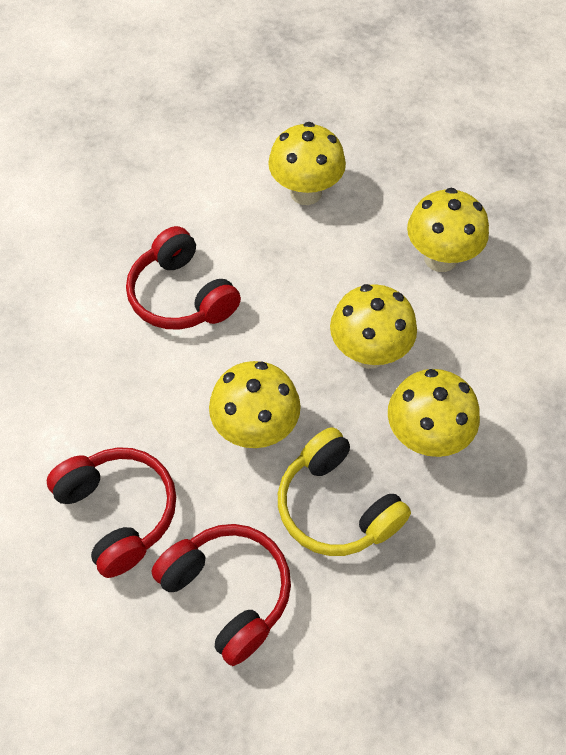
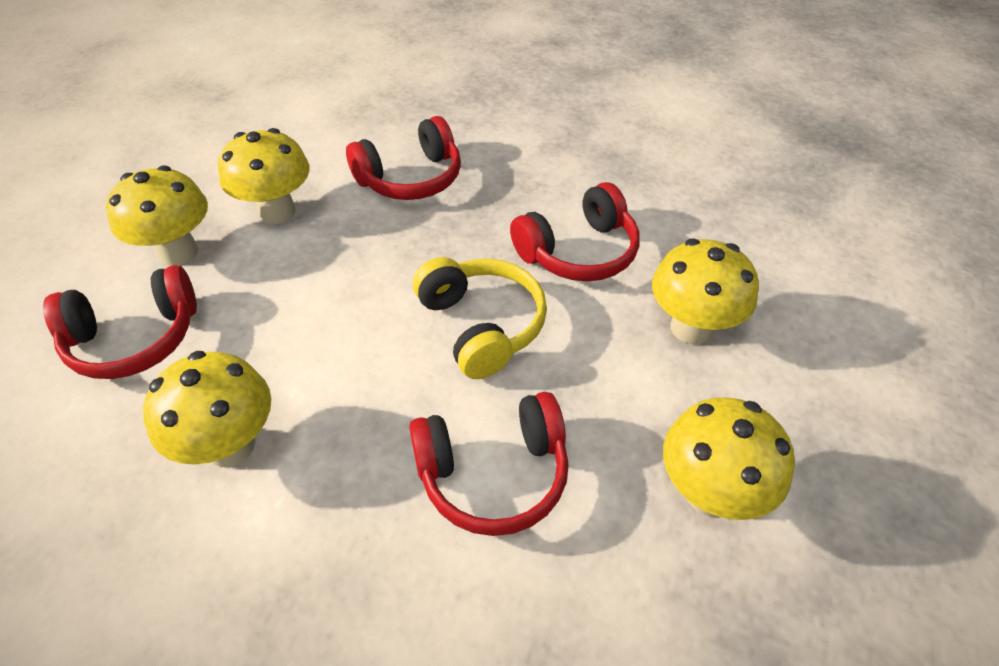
red headphones: 3 -> 4

